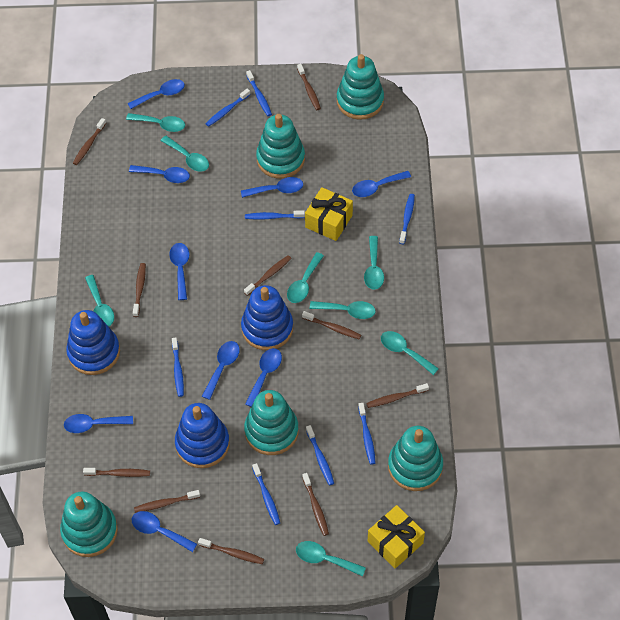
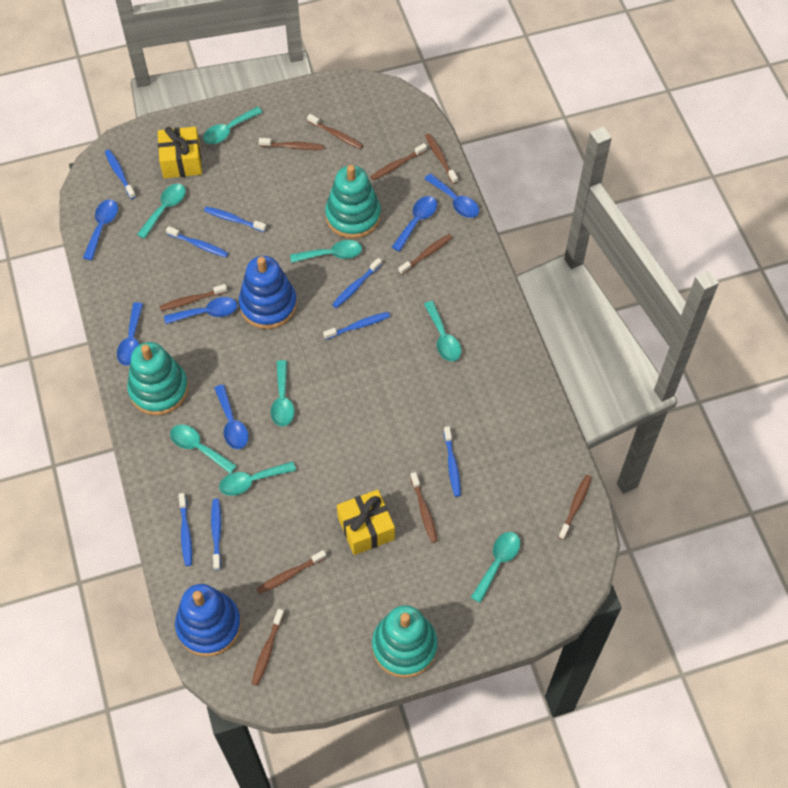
blue spoon: 9 -> 6
blue stacking toy: 3 -> 2
turquoise stacking toy: 5 -> 3

